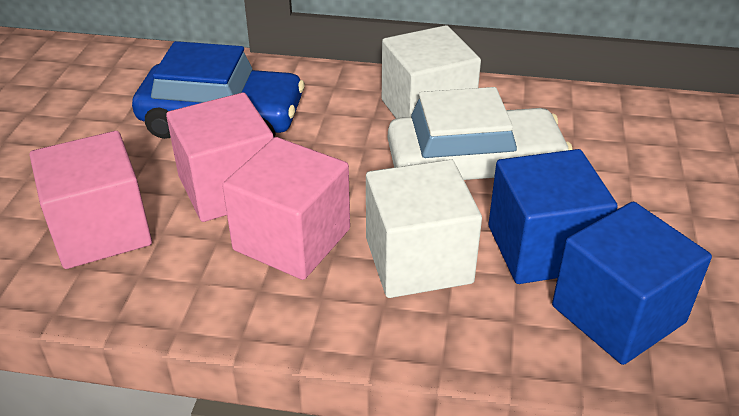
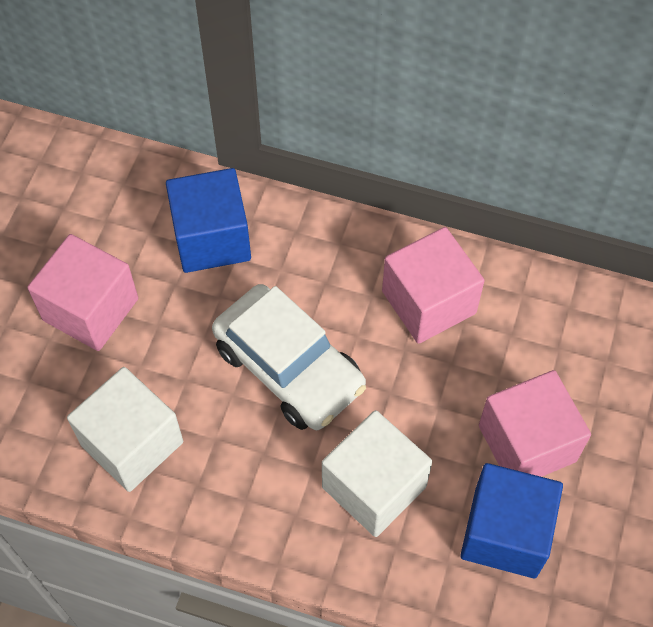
blue car: 1 -> 0

